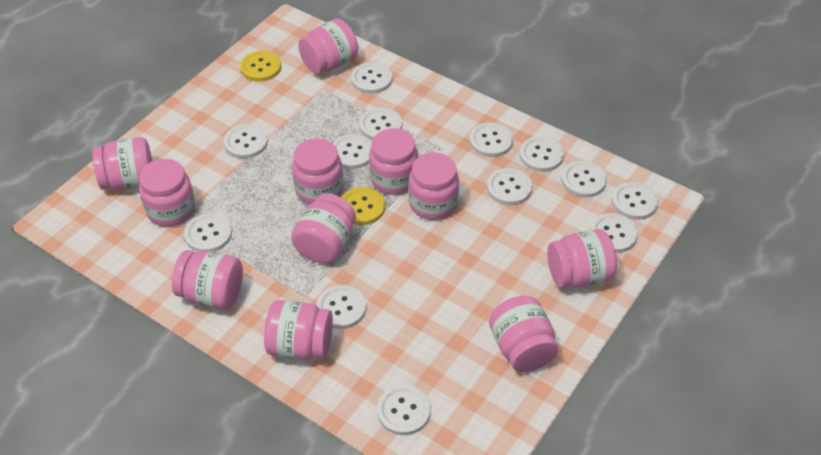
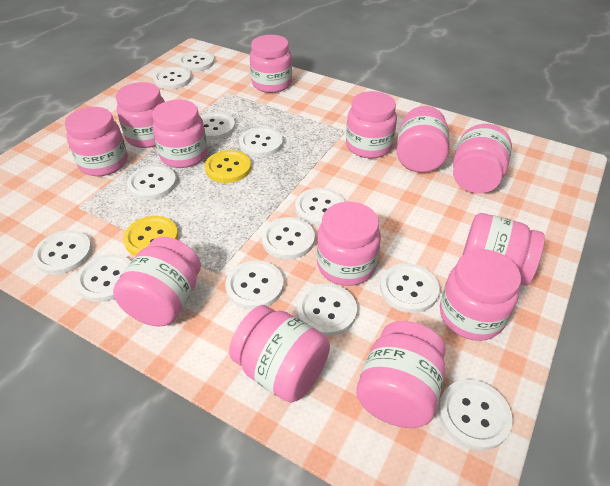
pink jar: 11 -> 13

